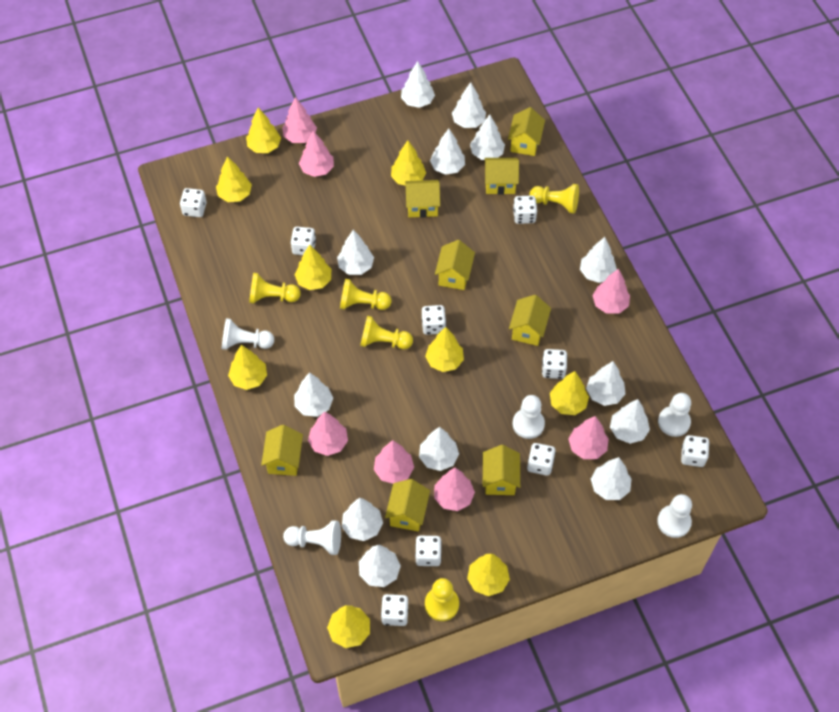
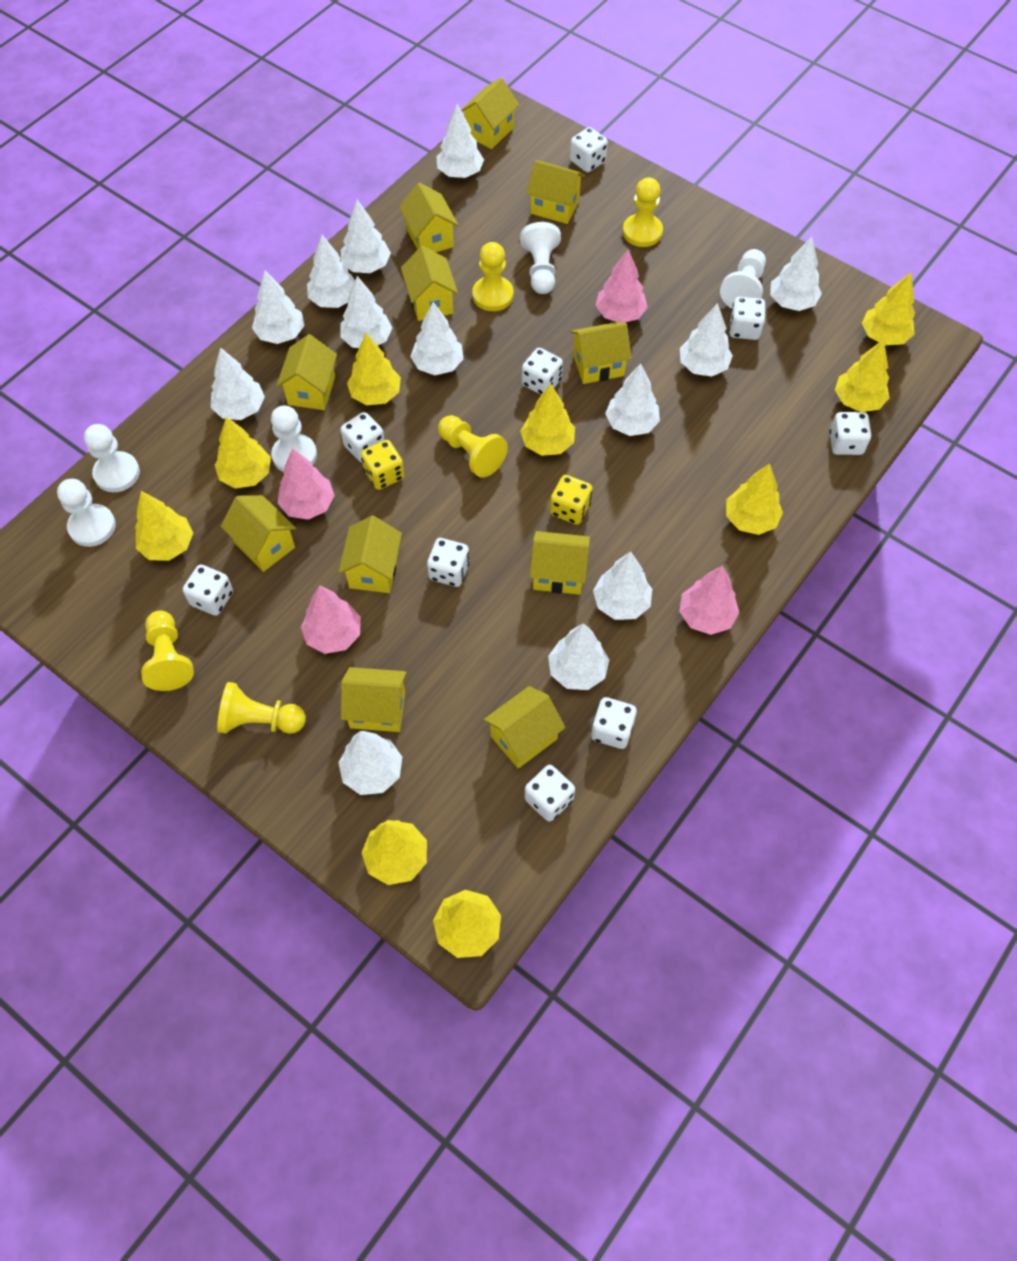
pink tree: 7 -> 4
yellow dice: 0 -> 2
yellow house: 8 -> 11

